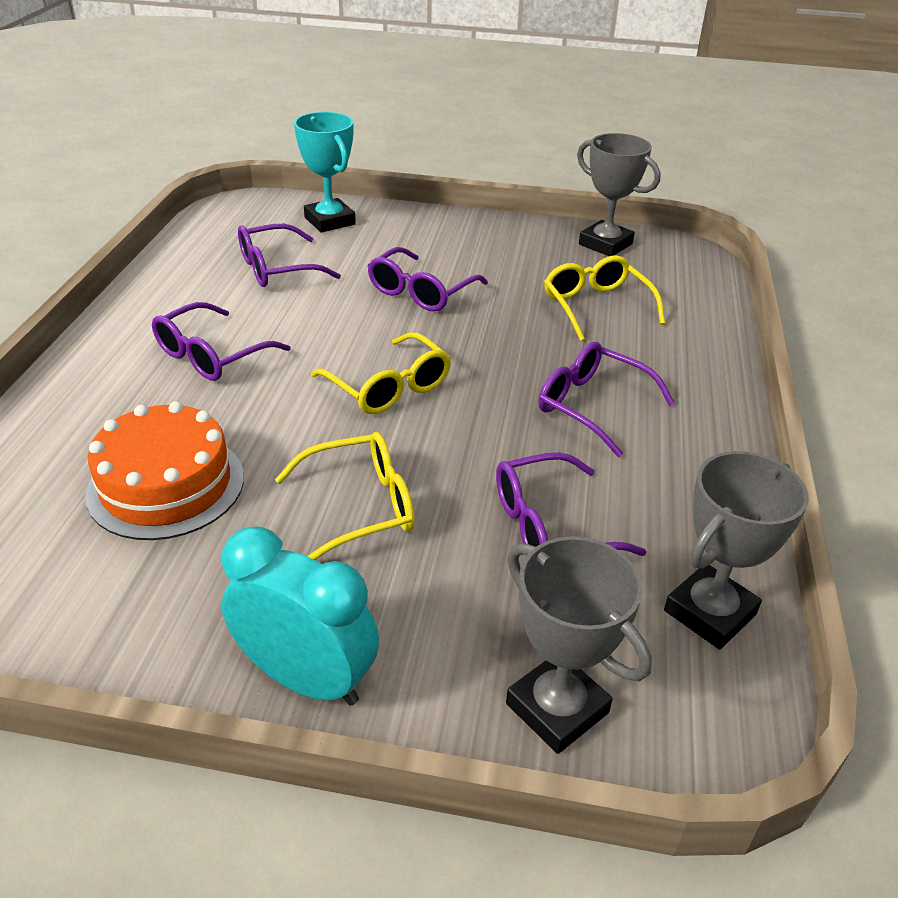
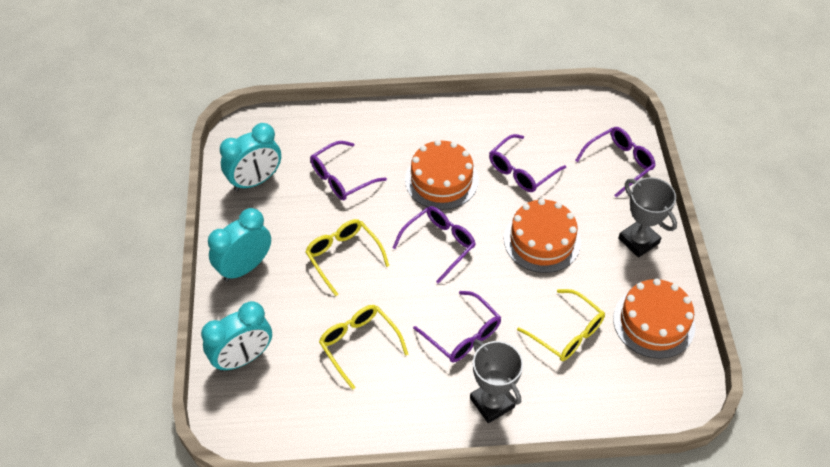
grey trophy: 3 -> 2
orange cake: 1 -> 3
turquoise clock: 1 -> 3
turquoise trophy: 1 -> 0

